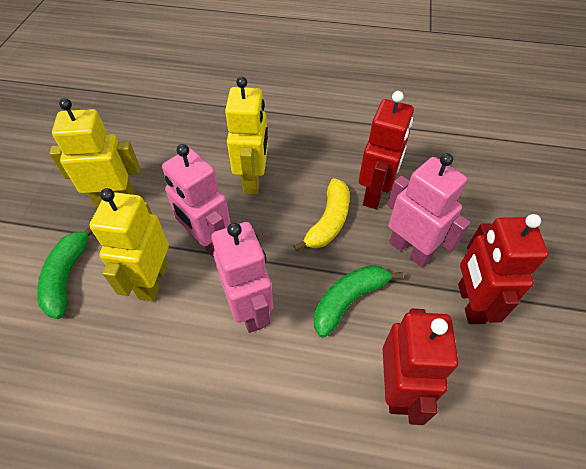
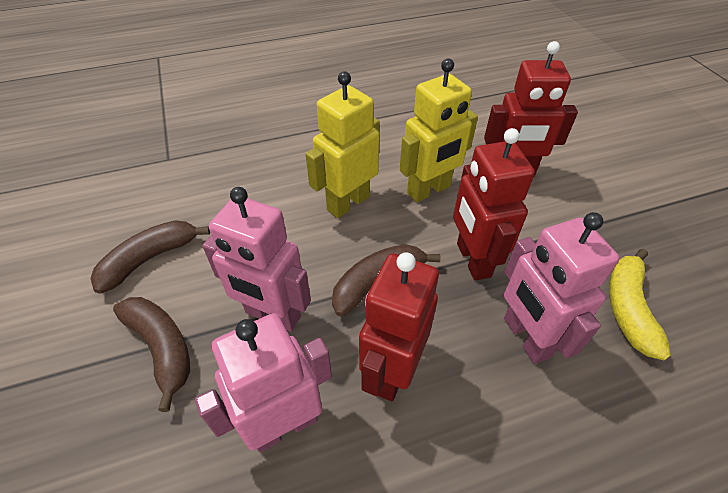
brown banana: 0 -> 3
green banana: 2 -> 0
yellow robot: 3 -> 2

